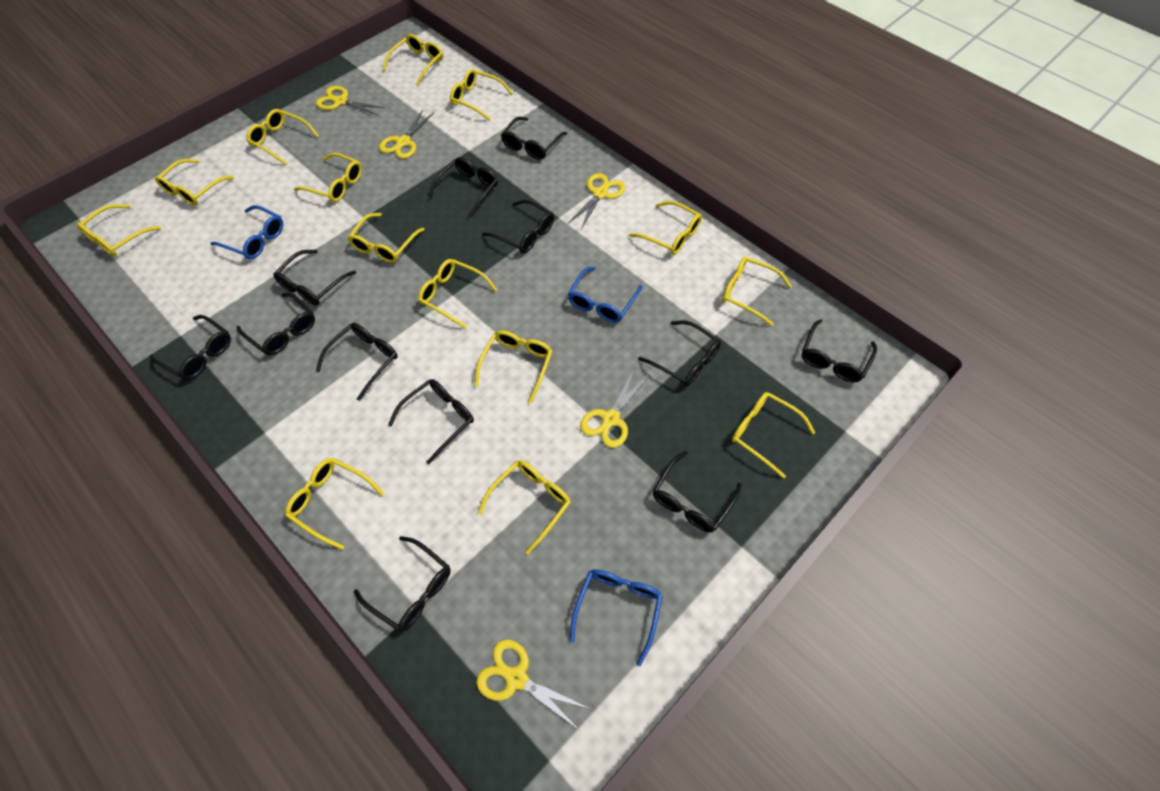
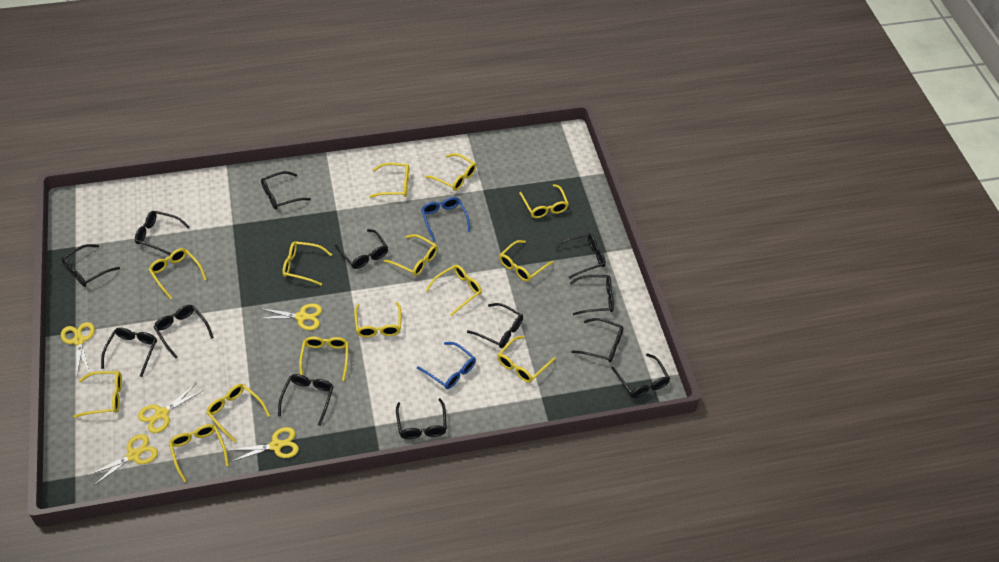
black glasses: 12 -> 13
blue glasses: 3 -> 2

